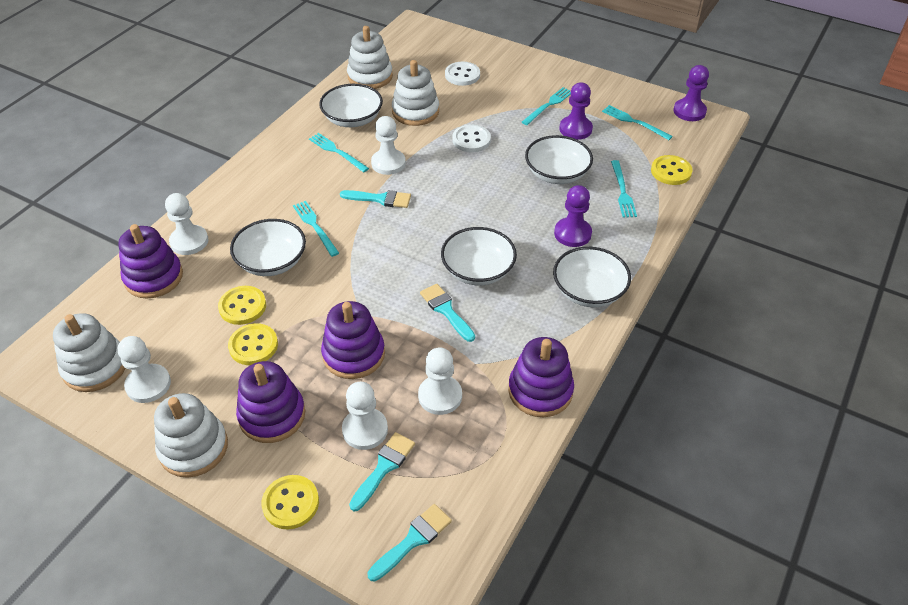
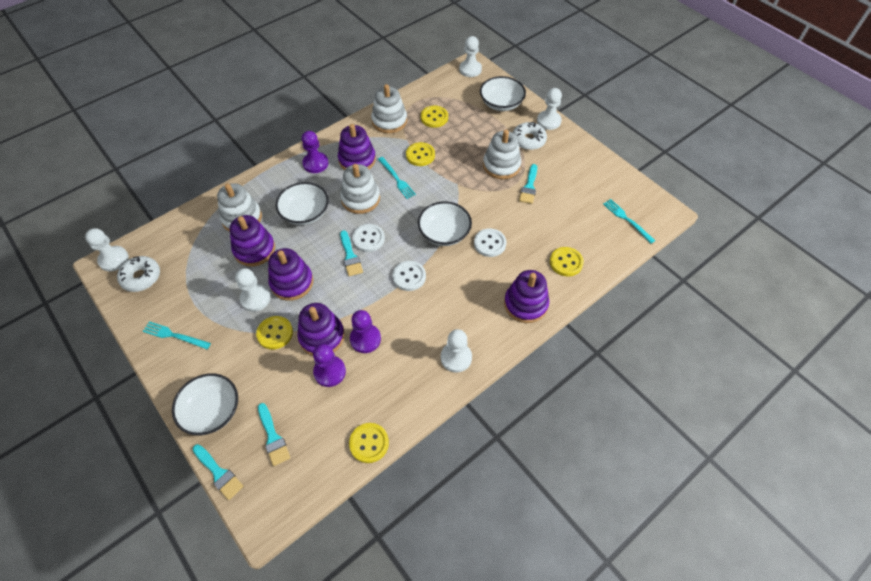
purple stacking toy: 4 -> 5
turquoise fork: 5 -> 3
white bowl: 5 -> 4
white button: 2 -> 3
white donut: 0 -> 2
yellow button: 4 -> 5

